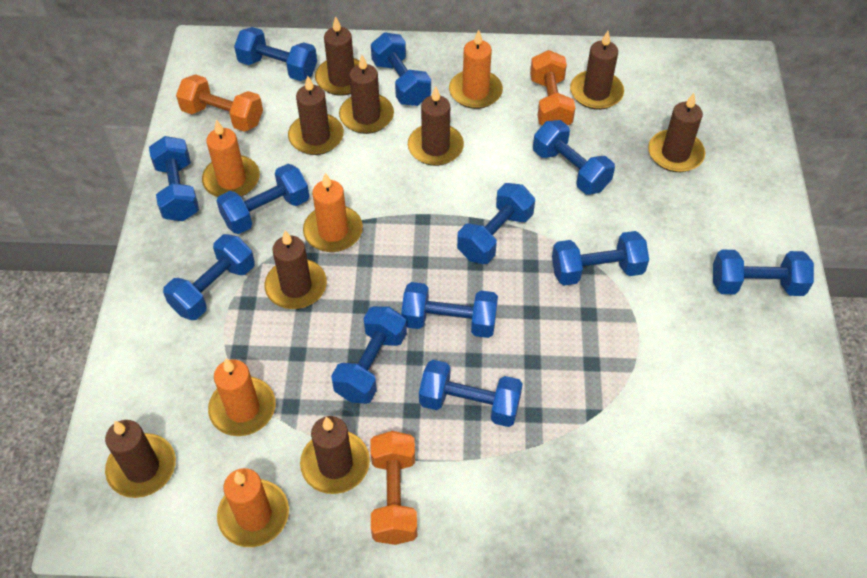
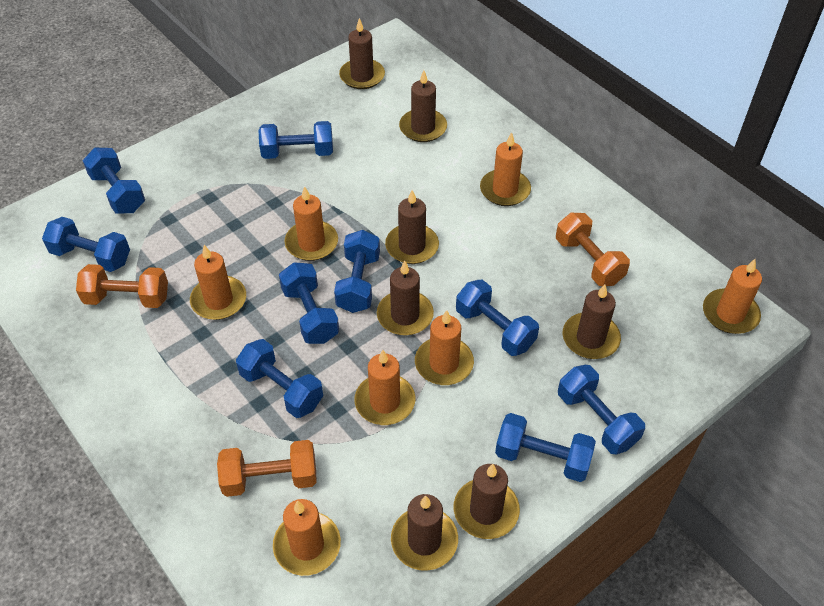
blue dumbbell: 12 -> 9
brown candle: 9 -> 7
orange candle: 5 -> 7

